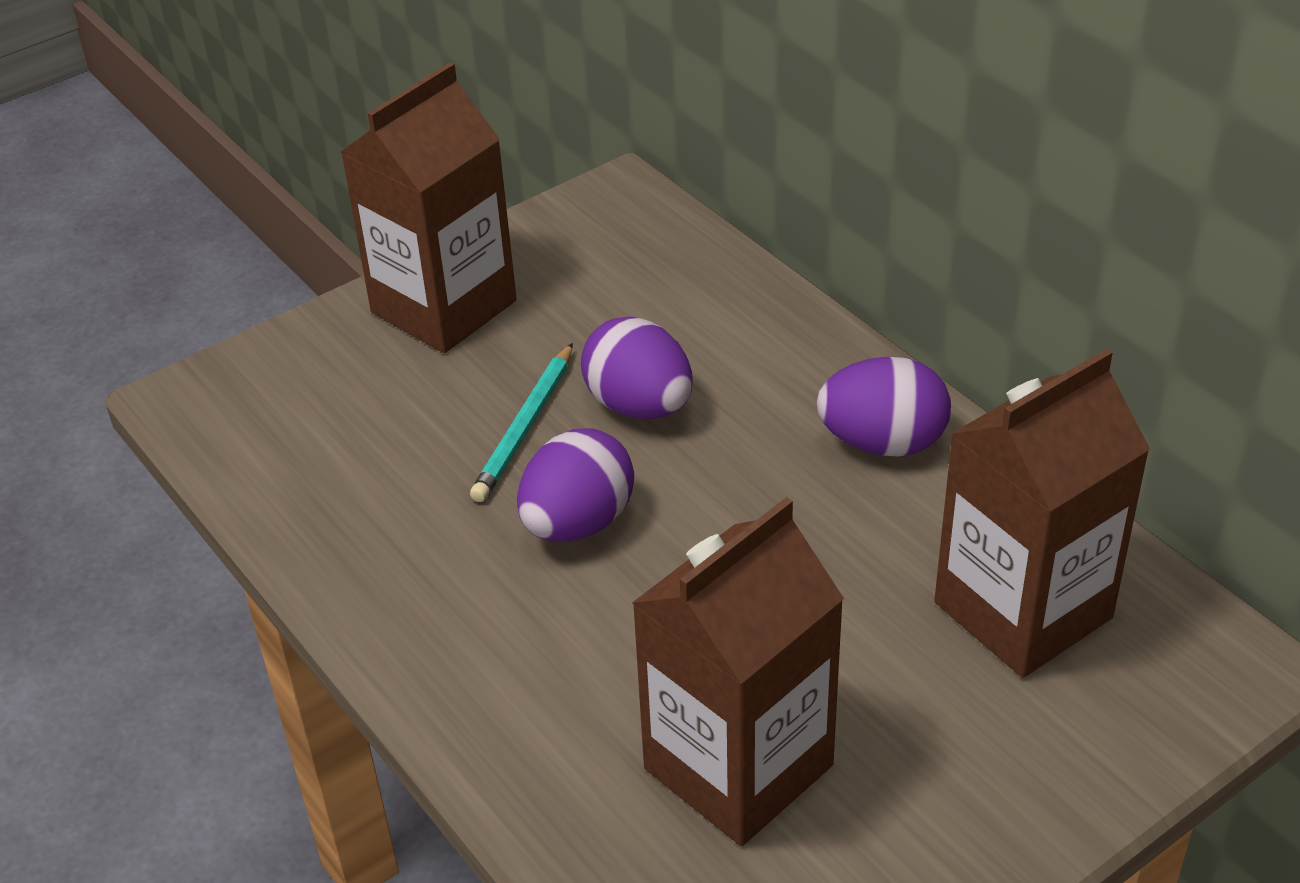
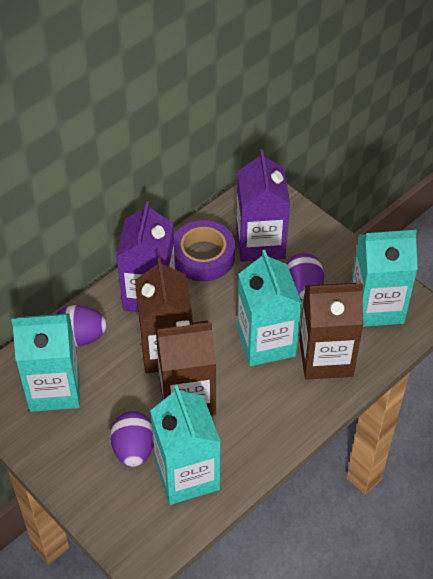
purple carton: 0 -> 2
purple tape: 0 -> 1
turquoise carton: 0 -> 4
turquoise pencil: 1 -> 0

